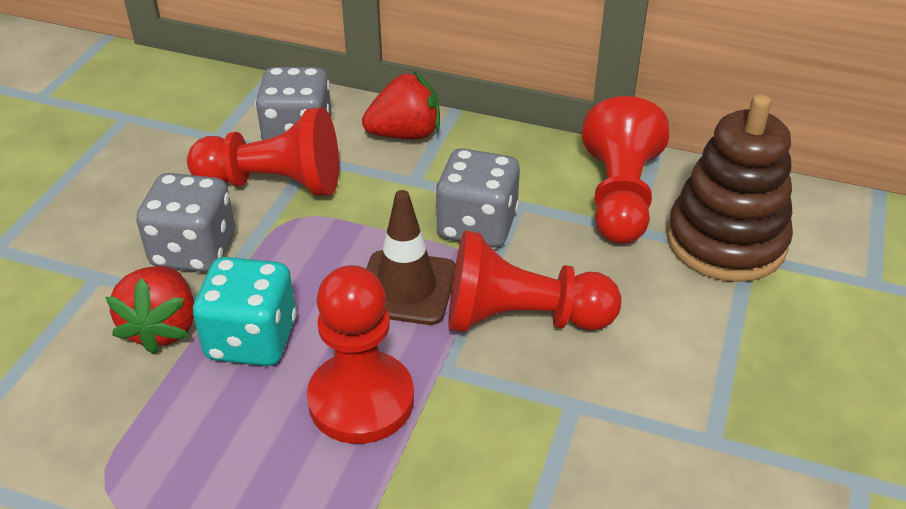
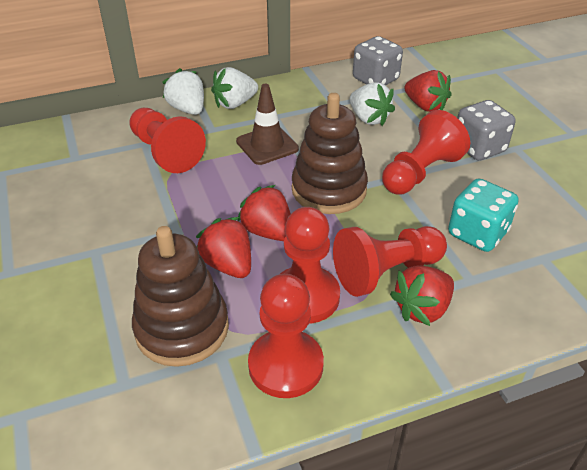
brown stacking toy: 1 -> 2
grey dice: 3 -> 2
red pawn: 4 -> 5
red strawberry: 2 -> 4
white strawberry: 0 -> 3

